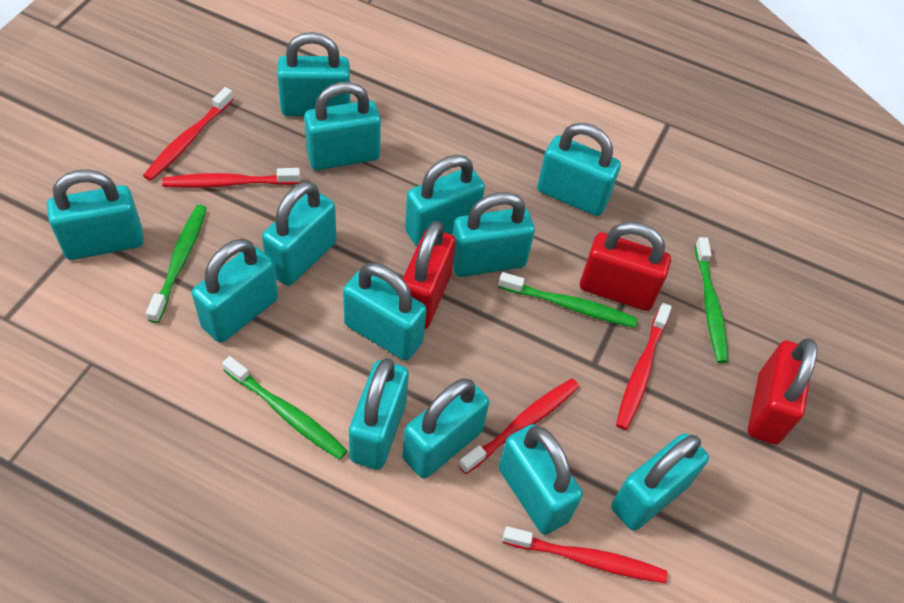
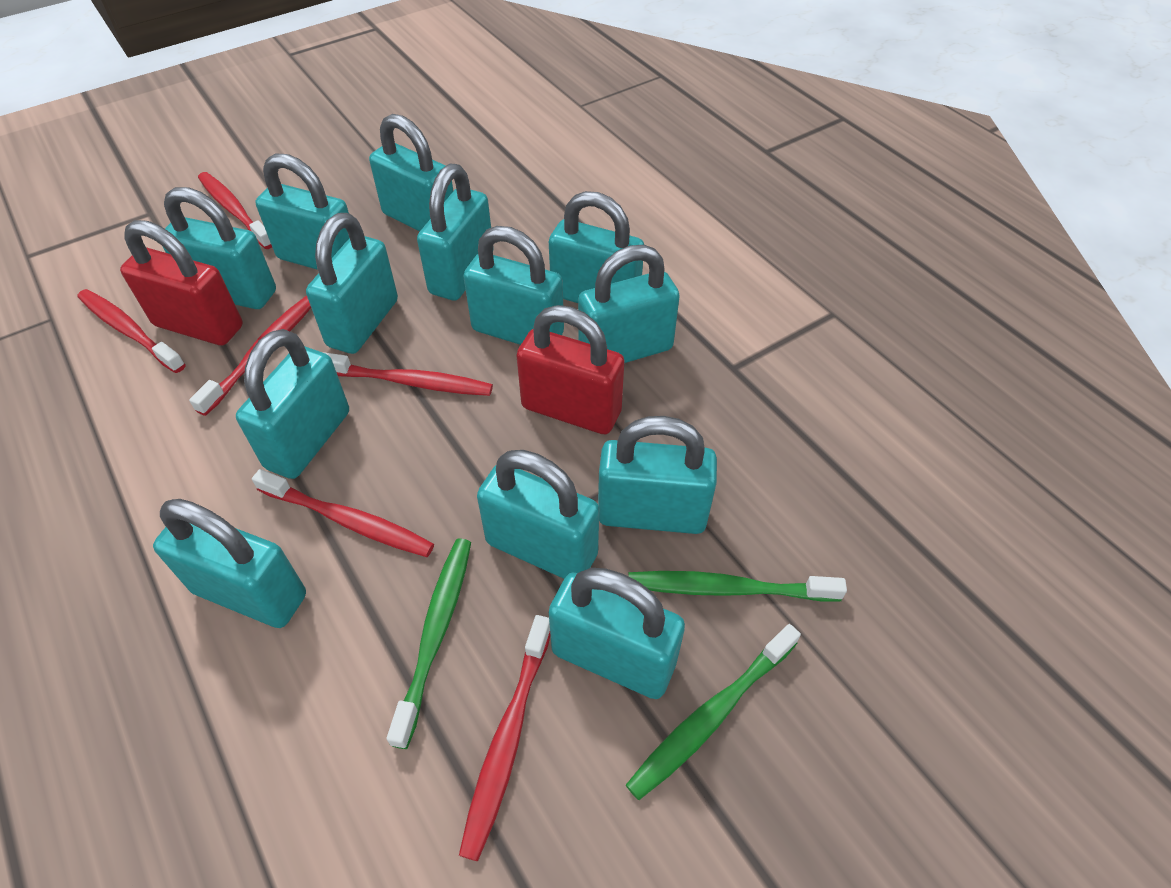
green toothbrush: 4 -> 3
red padlock: 3 -> 2
red toothbrush: 5 -> 6

